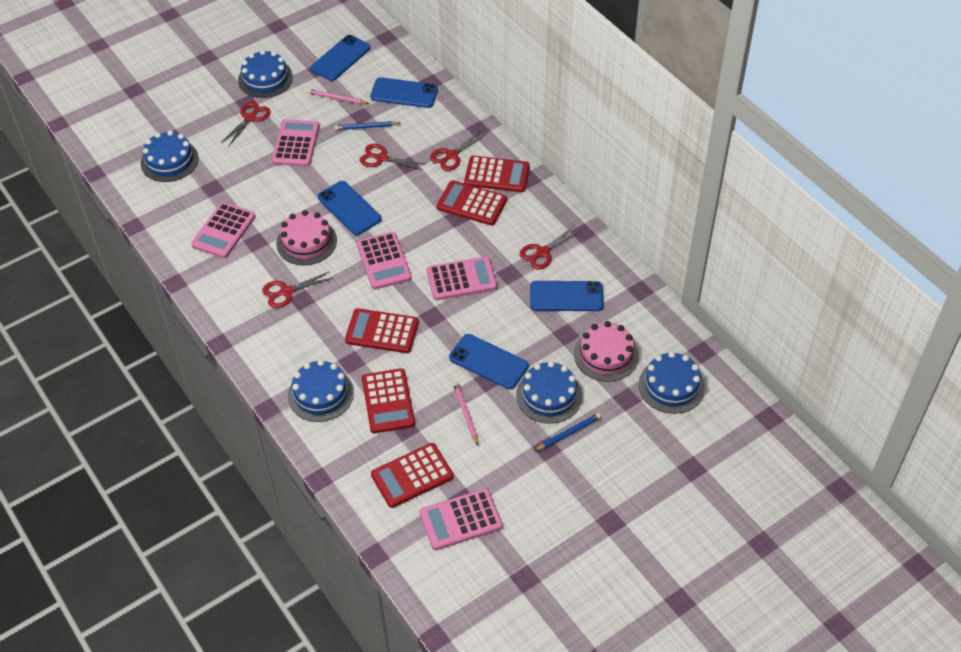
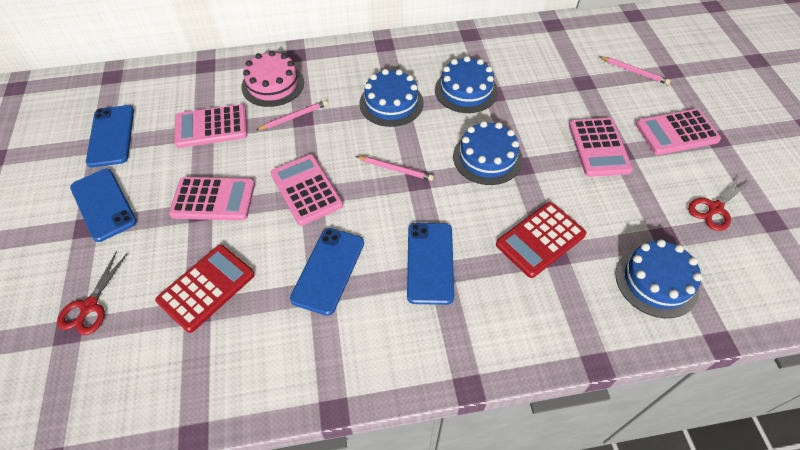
blue cake: 5 -> 4
blue pencil: 2 -> 0
blue phone: 5 -> 4
pink cake: 2 -> 1
pink pencil: 2 -> 3
red calculator: 5 -> 2
red scissors: 5 -> 2

